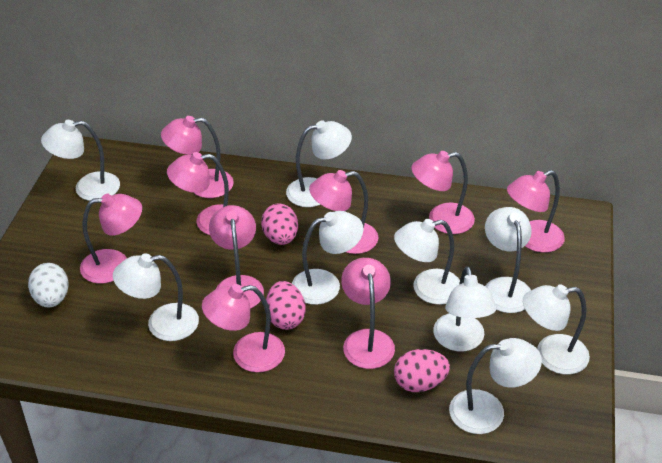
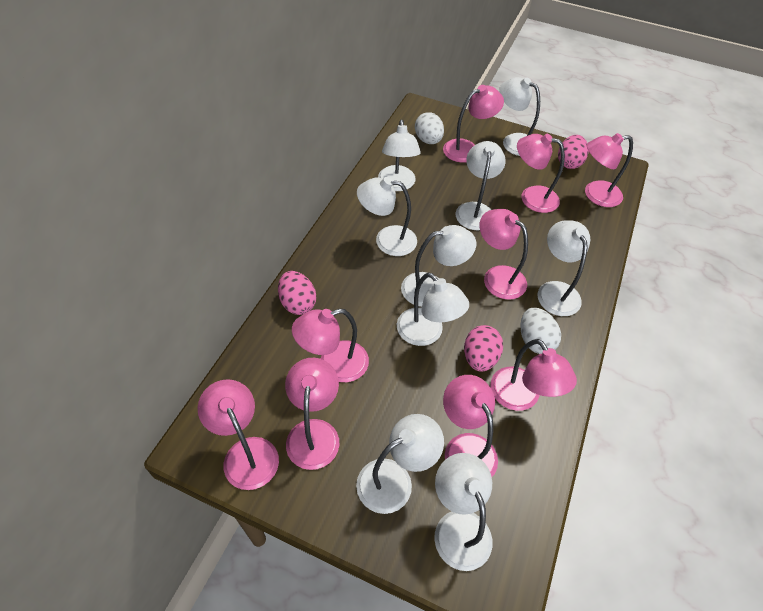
white egg: 1 -> 2

